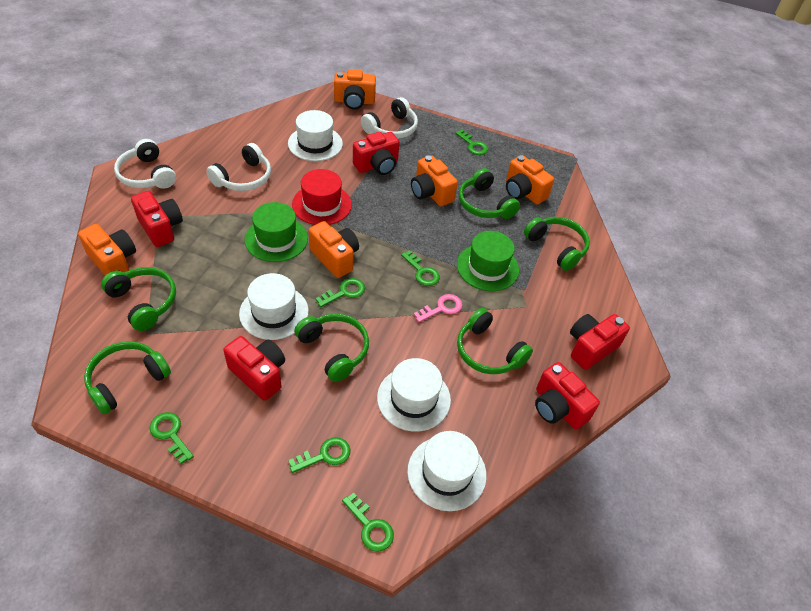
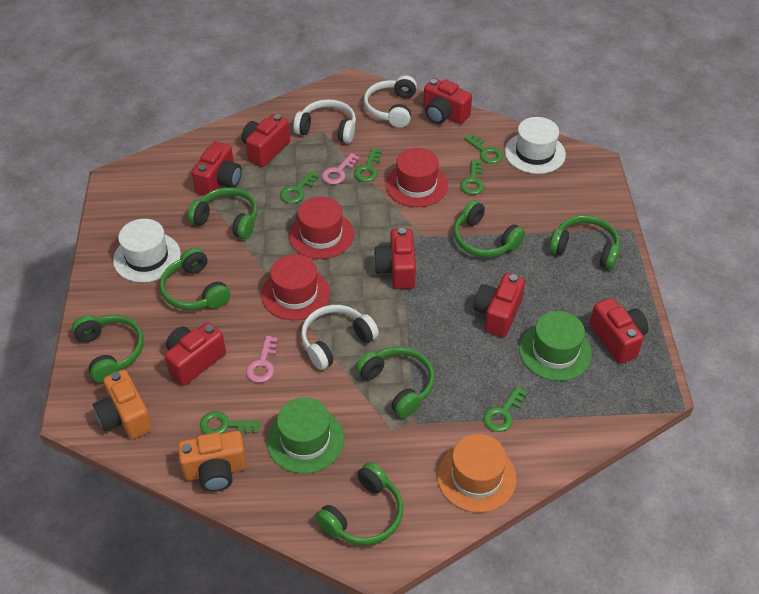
green headphones: 6 -> 7
orange camera: 5 -> 2
orange hat: 0 -> 1
pink key: 1 -> 2
red camera: 5 -> 7
red hat: 1 -> 3
white hat: 4 -> 2

